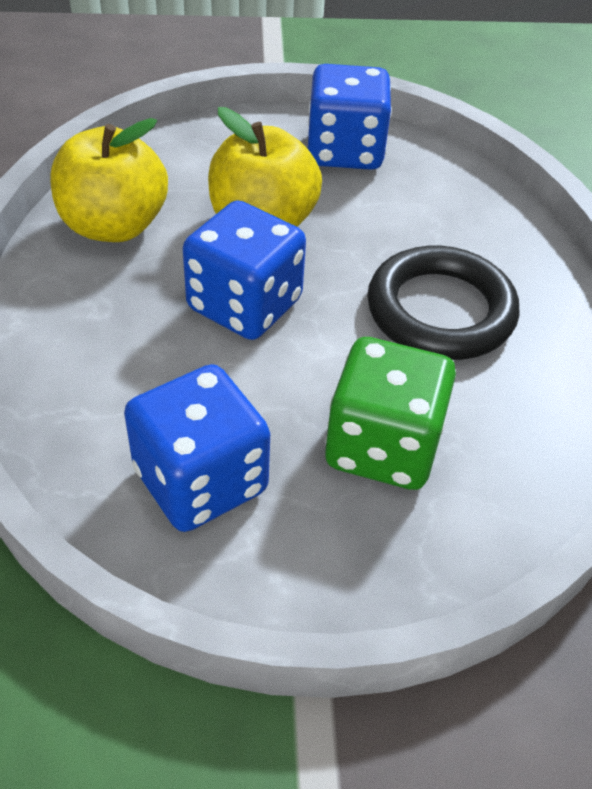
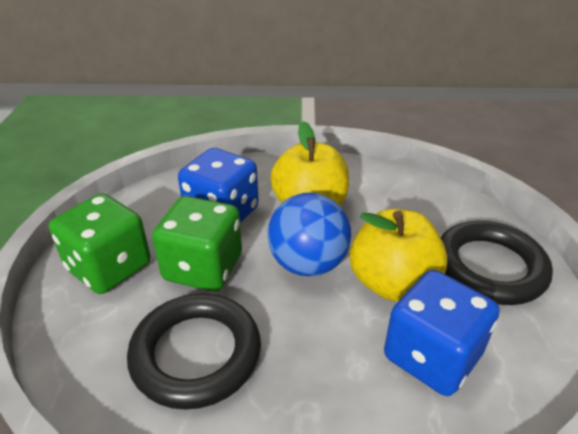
black ring: 1 -> 2
blue ball: 0 -> 1
blue dice: 3 -> 2
green dice: 1 -> 2

